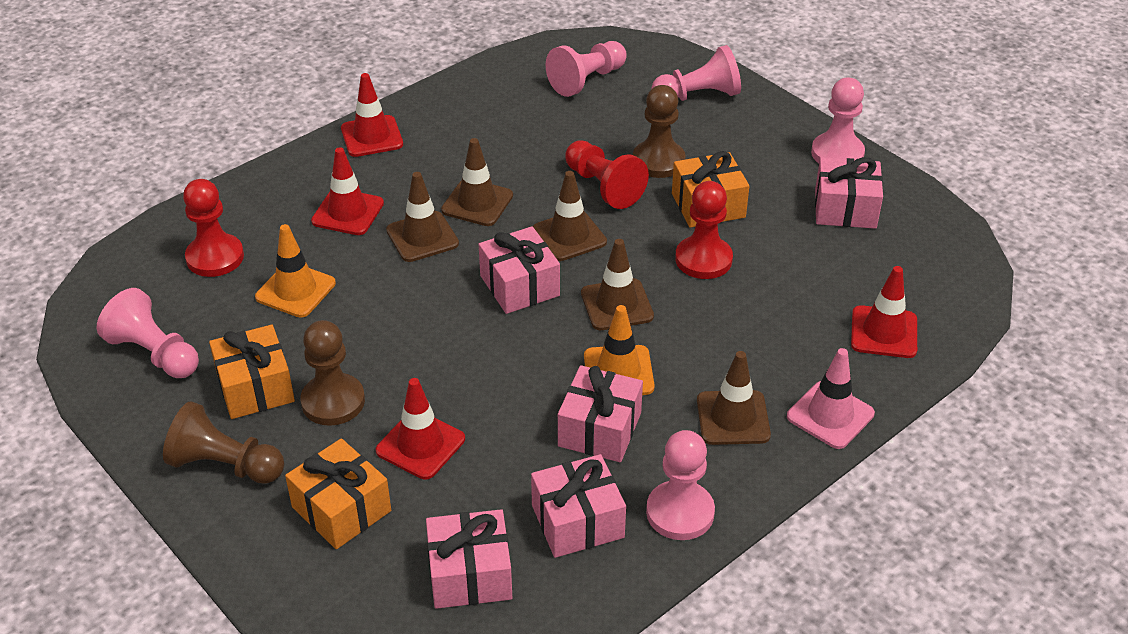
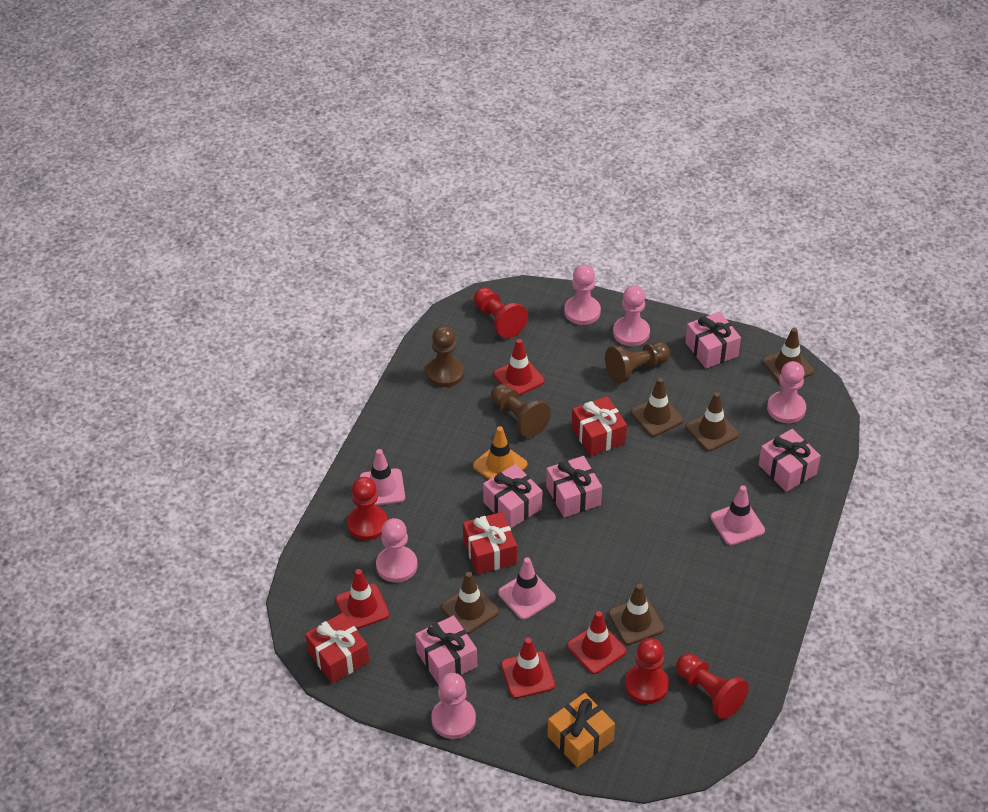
orange gift: 3 -> 1
orange traffic cone: 2 -> 1
pink traffic cone: 1 -> 3
red gift: 0 -> 3
red pawn: 3 -> 4

